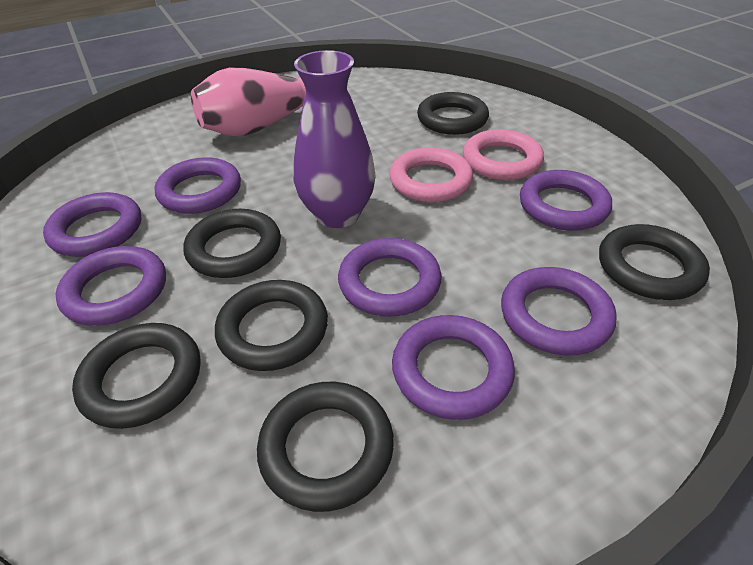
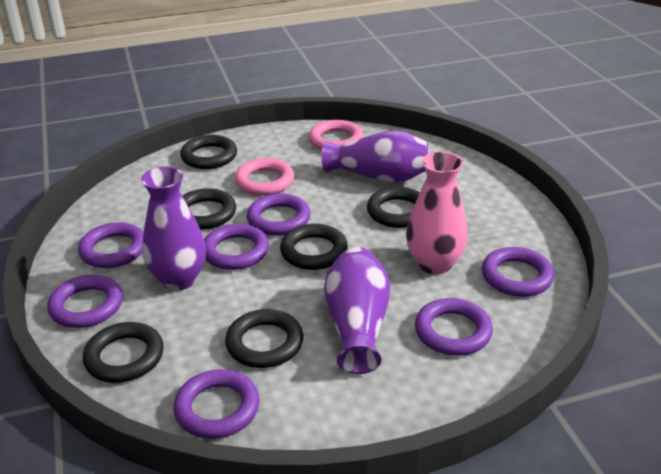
purple vase: 1 -> 3

